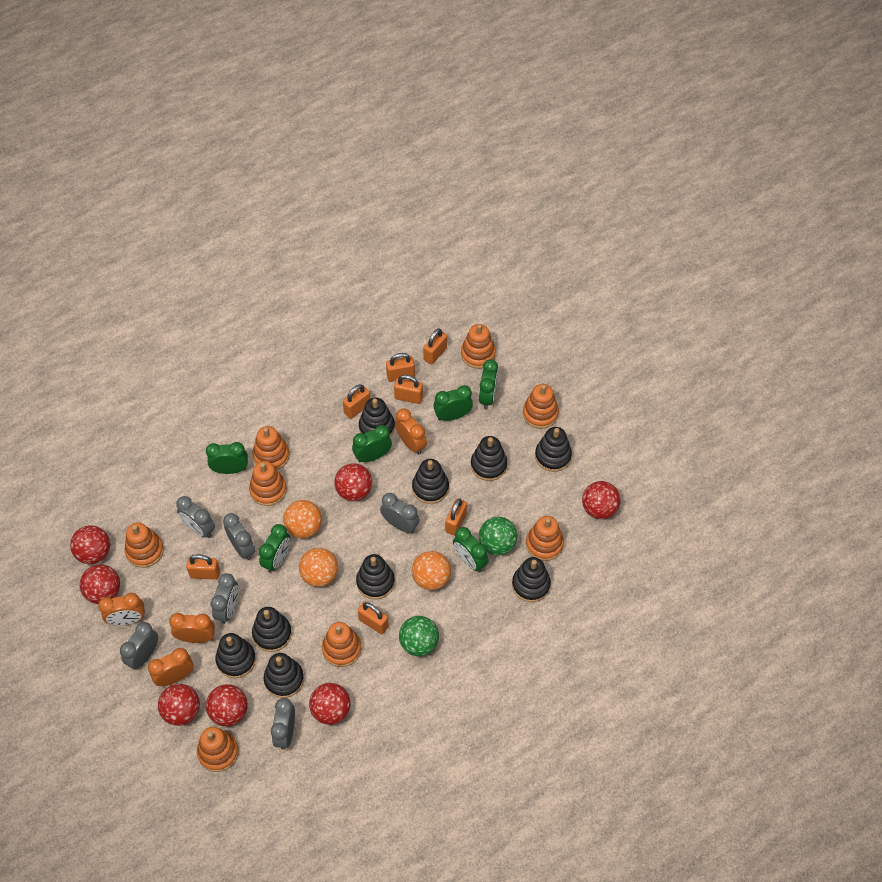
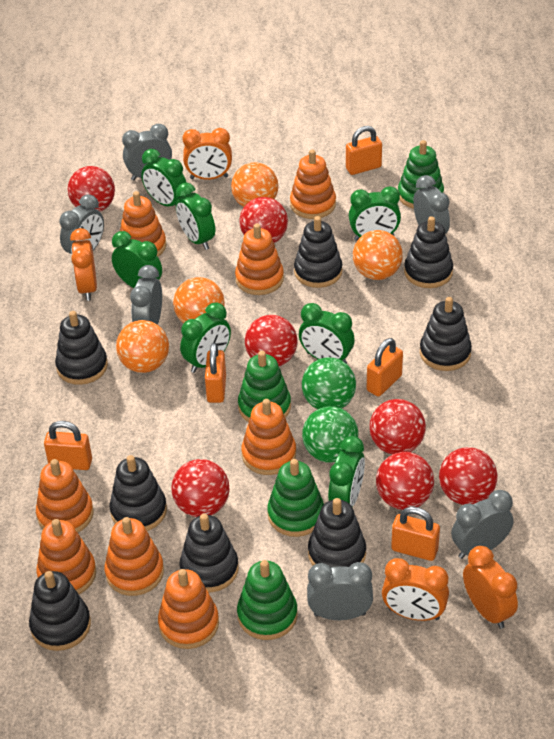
black stacking toy: 9 -> 8
green clock: 6 -> 7
green stacking toy: 0 -> 4
orange ball: 3 -> 4
orange padlock: 7 -> 5

